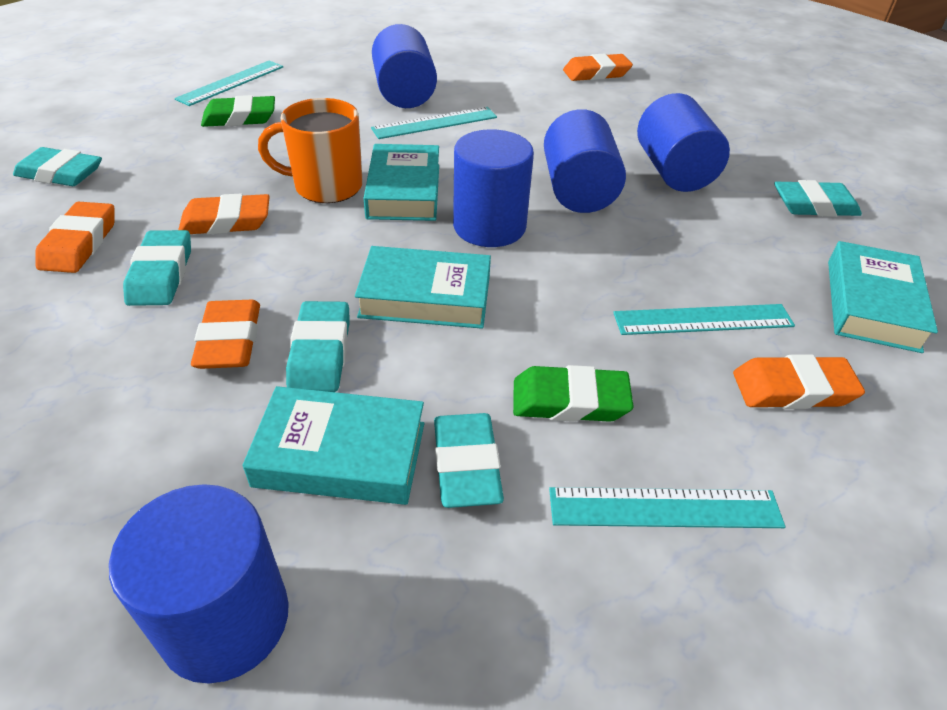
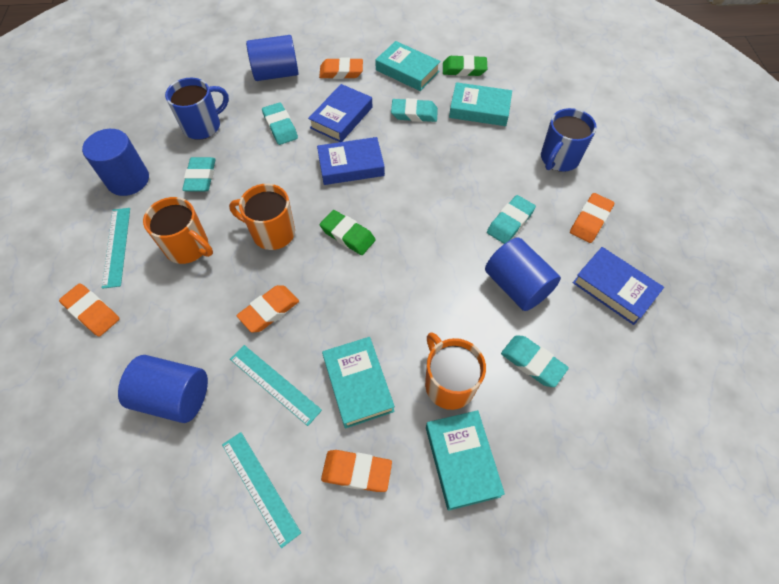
blue book: 0 -> 3
blue cylinder: 5 -> 4
blue mug: 0 -> 2
orange mug: 1 -> 3
turquoise ruler: 4 -> 3

